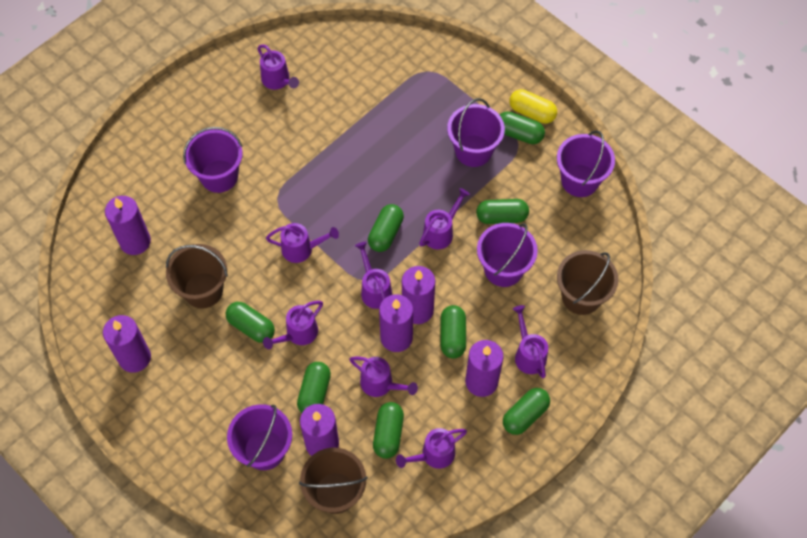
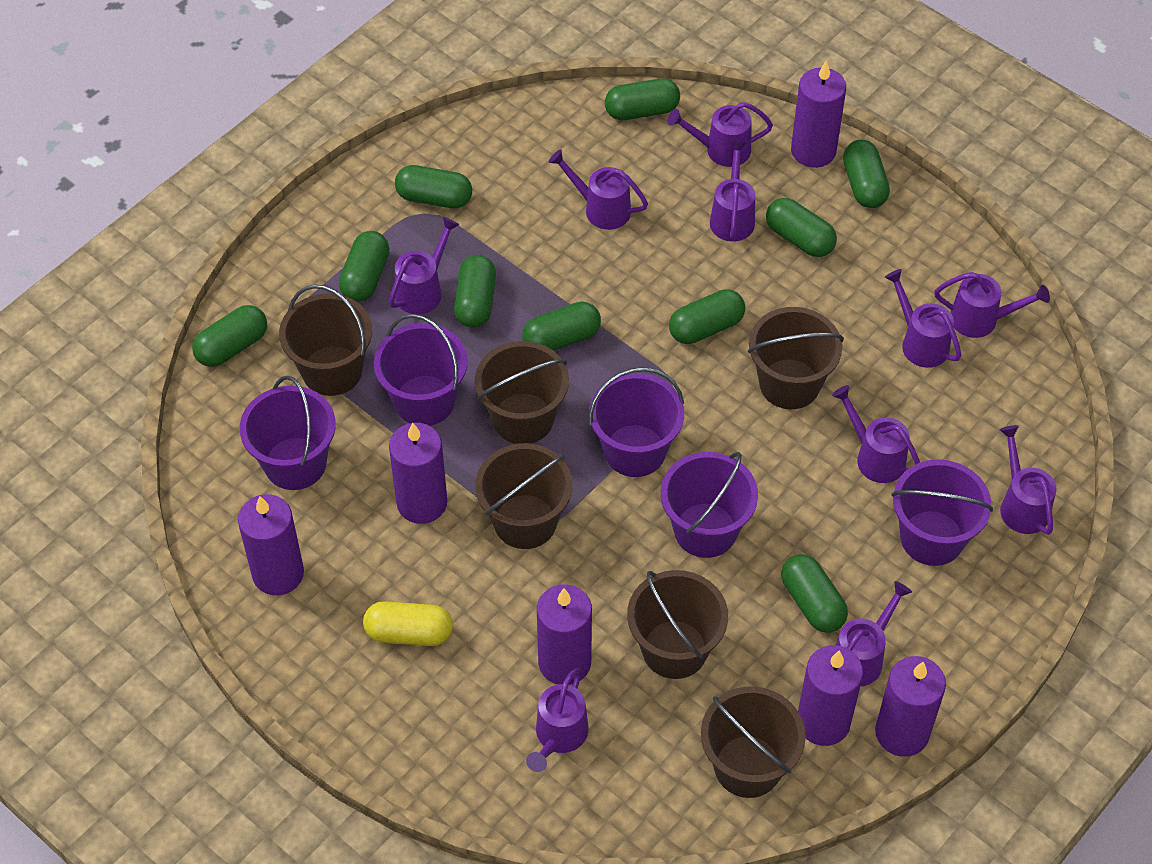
brown bucket: 3 -> 6
green capsule: 8 -> 10
purple watering can: 8 -> 10

